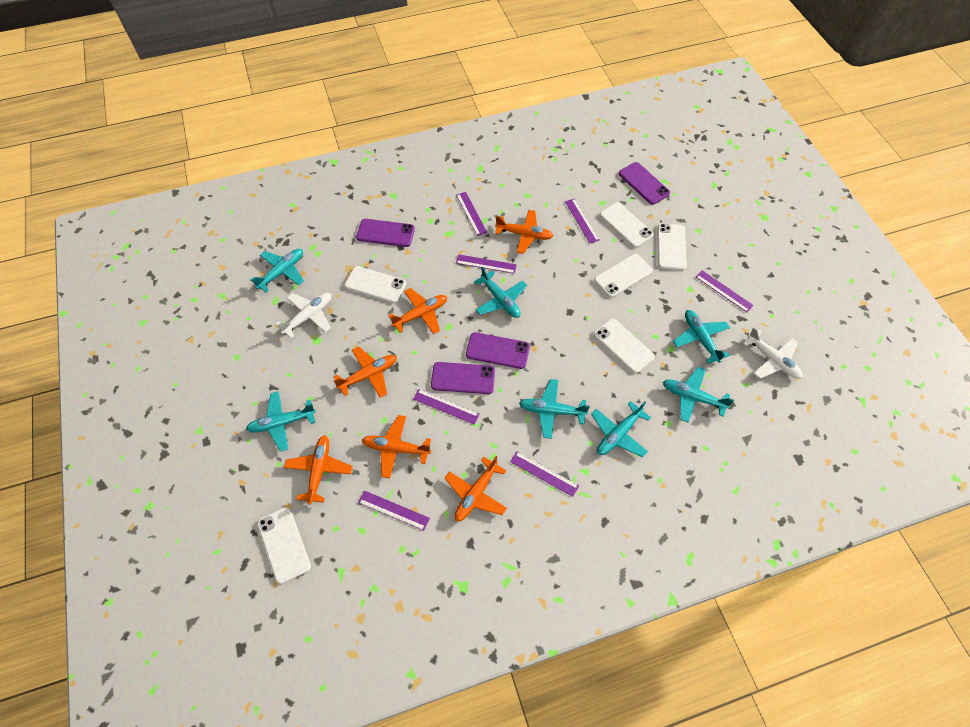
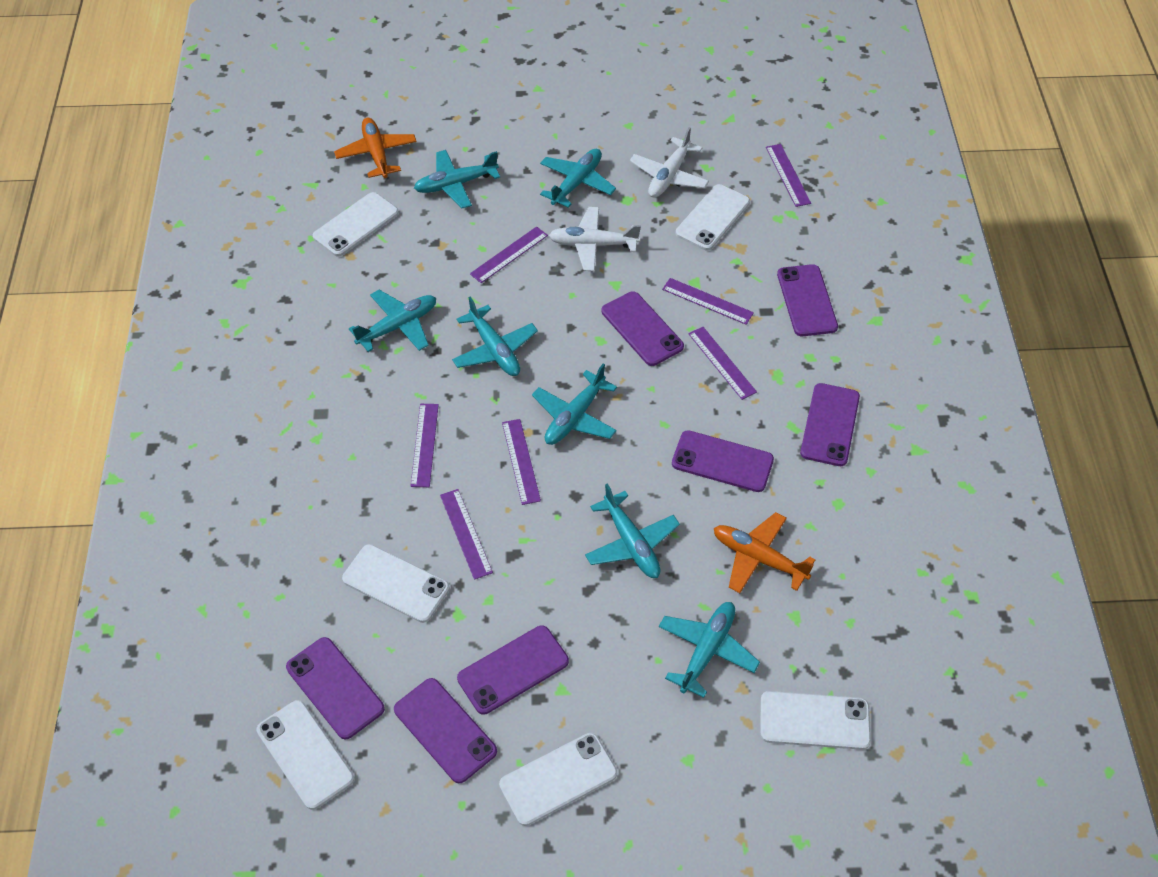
orange plane: 6 -> 2
purple phone: 4 -> 7

